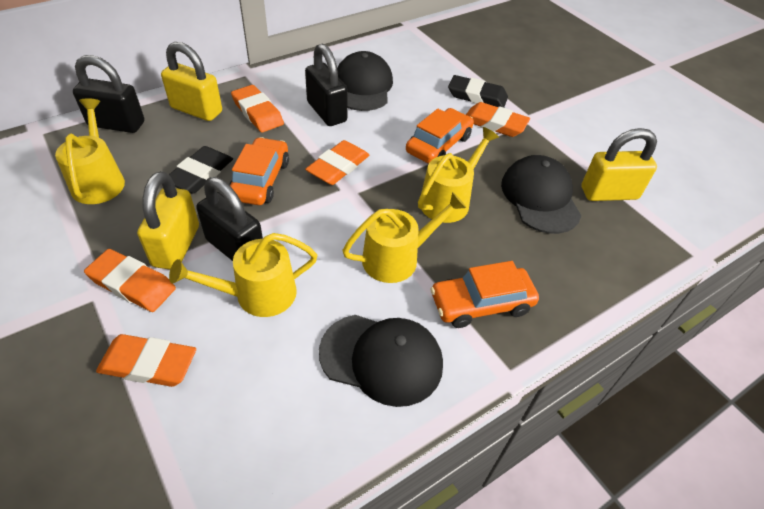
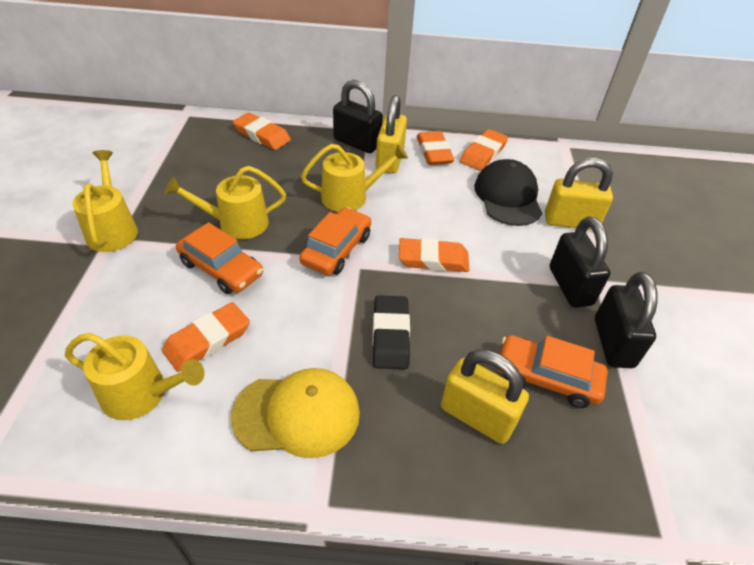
black cap: 3 -> 1
black eraser: 2 -> 1
yellow cap: 0 -> 1

